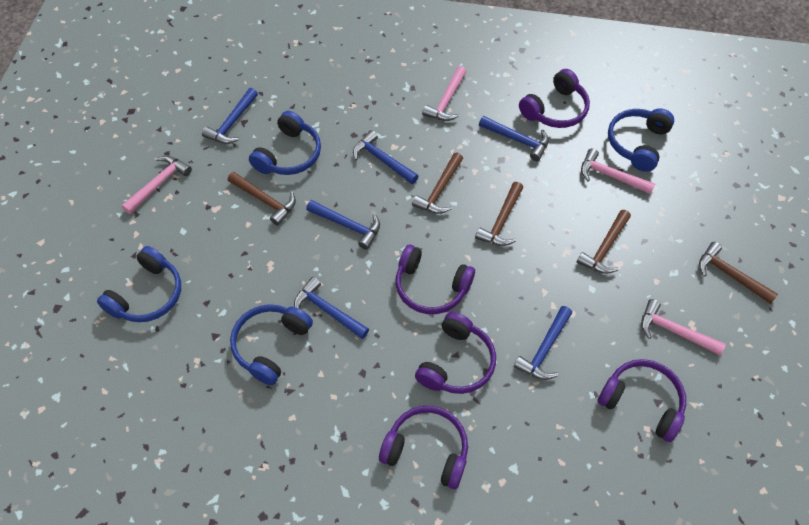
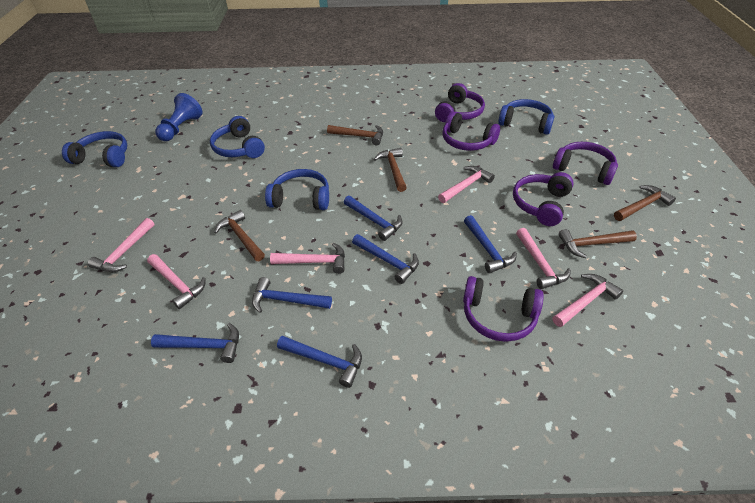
blue pawn: 0 -> 1
pink hammer: 4 -> 6

